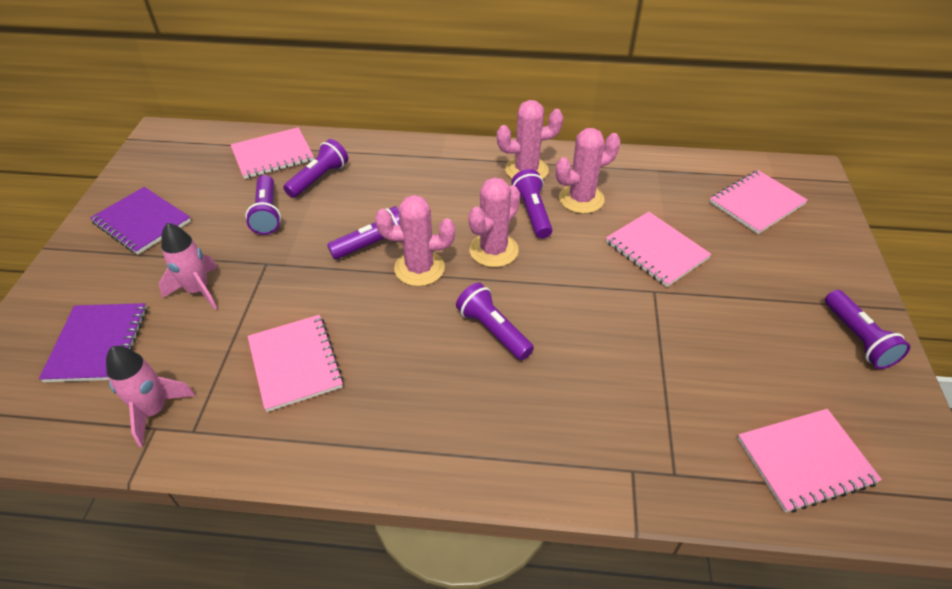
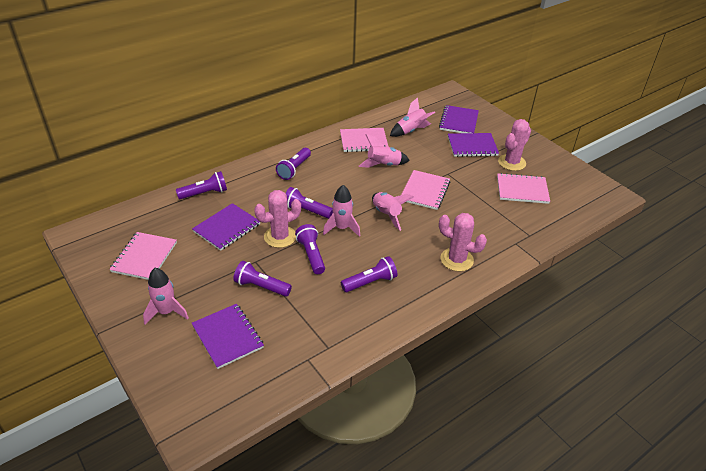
pink cactus: 4 -> 3
pink notebook: 5 -> 4
pink rocket: 2 -> 5
purple notebook: 2 -> 4

